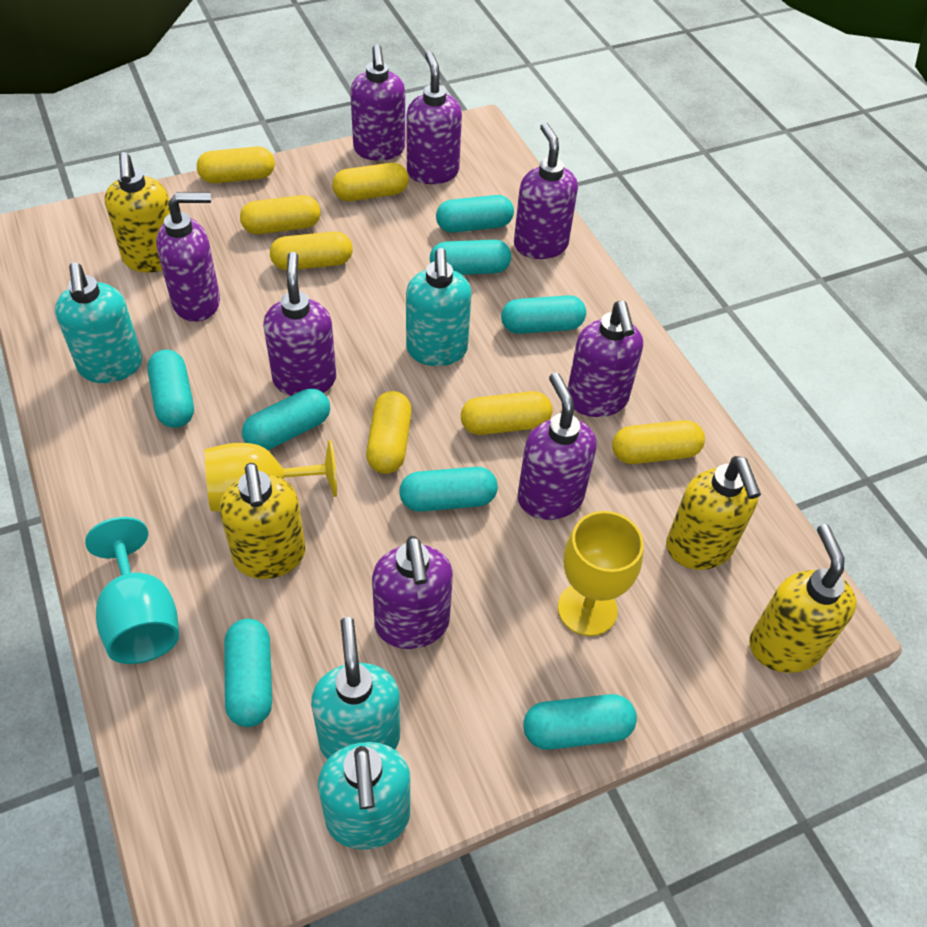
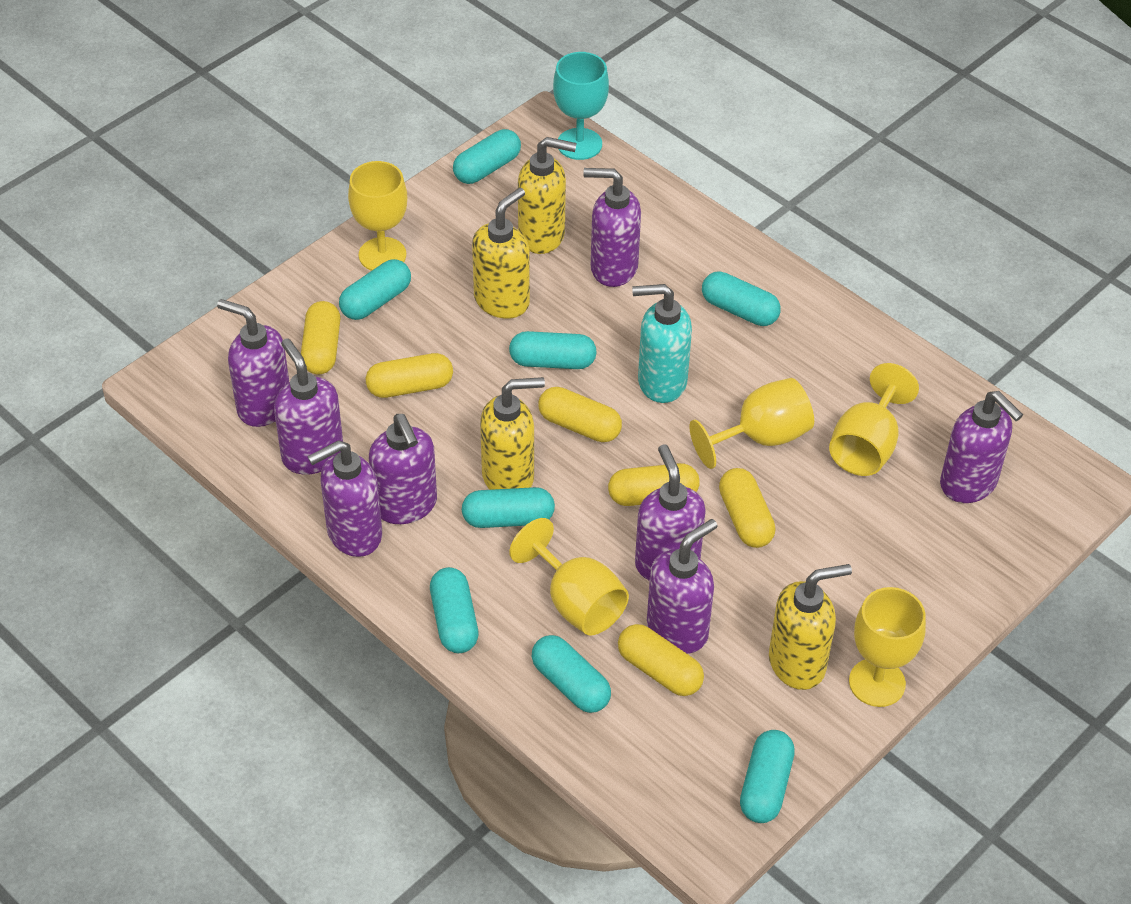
turquoise soap dispenser: 4 -> 1
yellow capsule: 7 -> 6
yellow goblet: 2 -> 5

